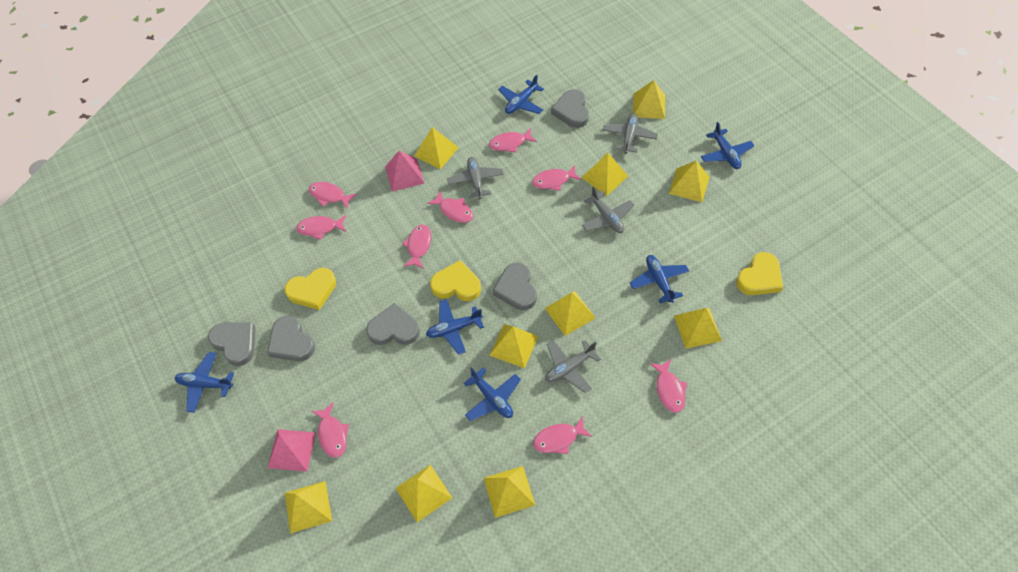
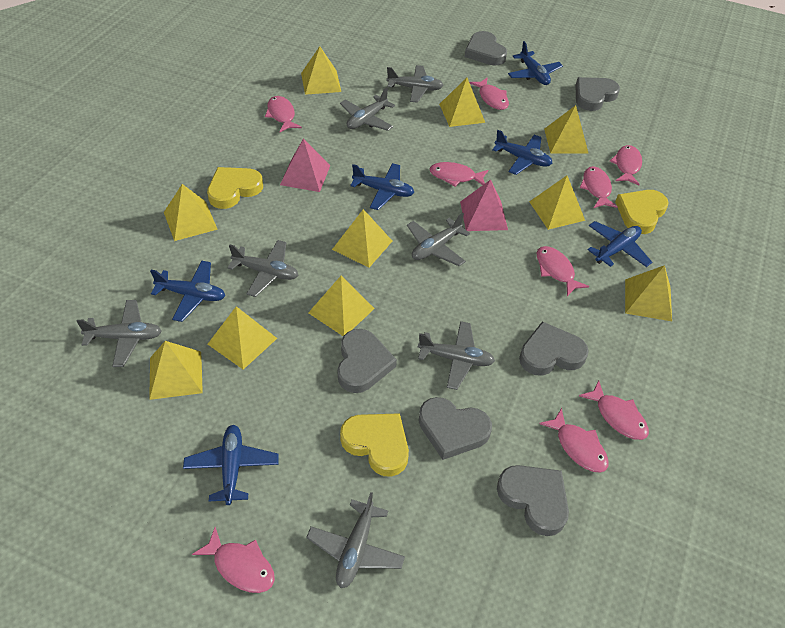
grey heart: 5 -> 6
grey plane: 4 -> 7

